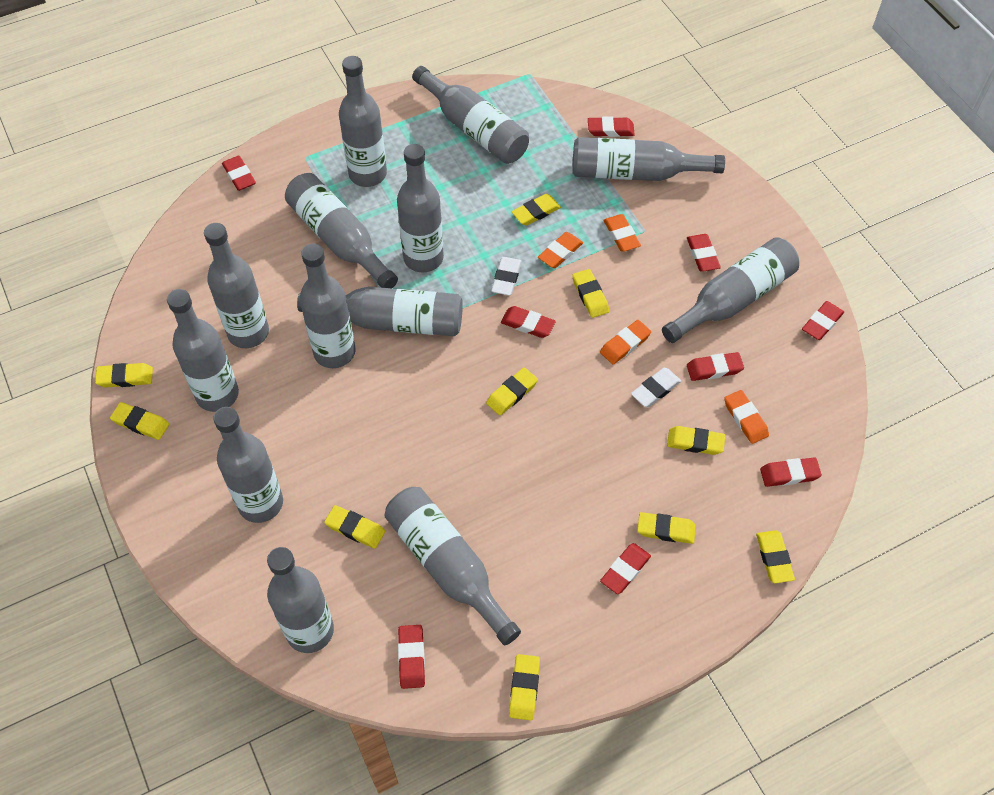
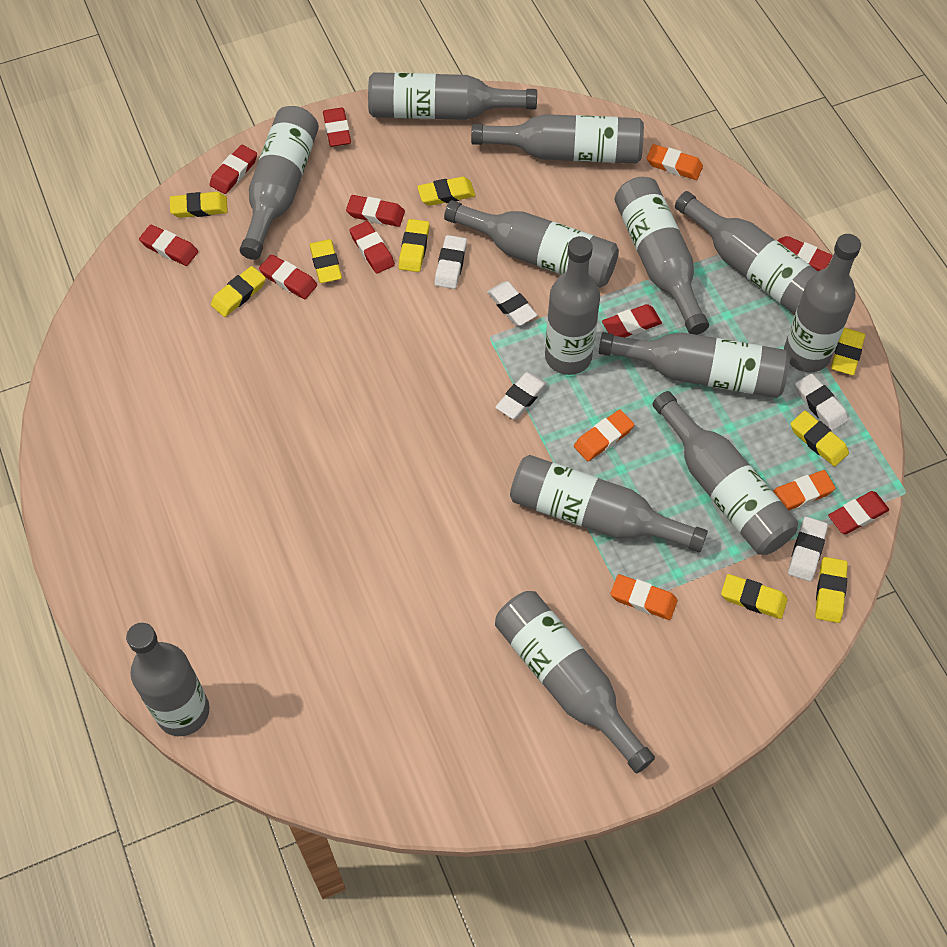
white eraser: 2 -> 5
yellow eraser: 10 -> 9

